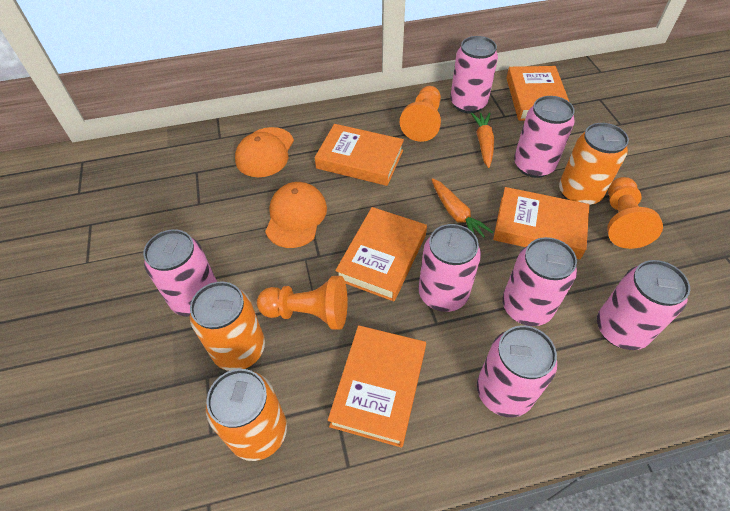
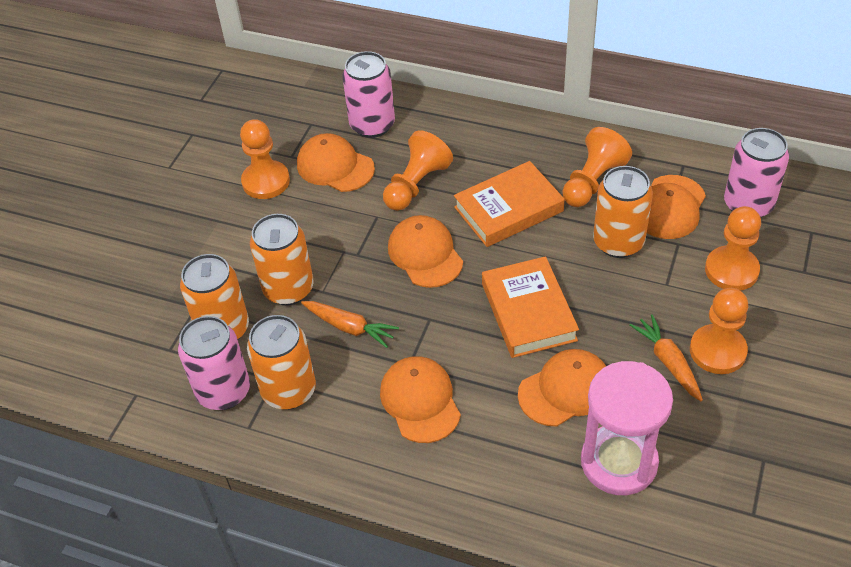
orange book: 5 -> 2
orange can: 3 -> 4
orange cap: 2 -> 5
orange pawn: 3 -> 5
pink can: 7 -> 3
pink hourglass: 0 -> 1

